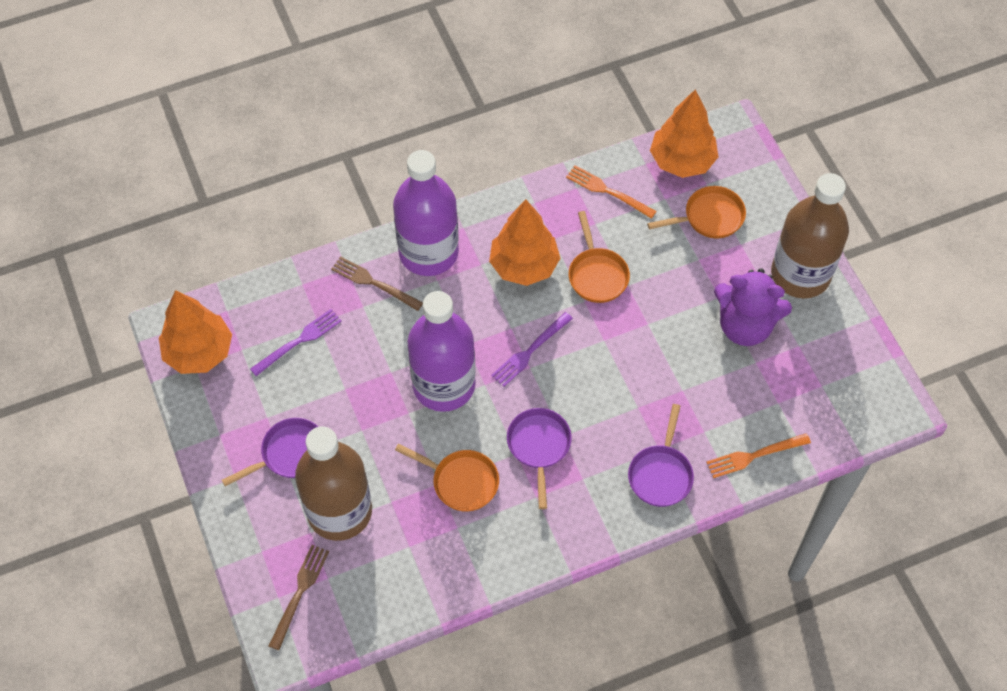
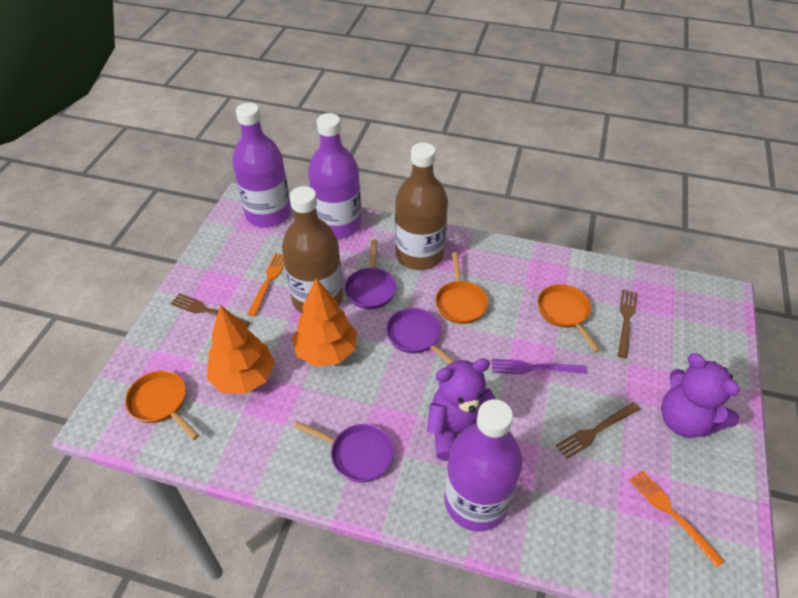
brown fork: 2 -> 3
orange tree: 3 -> 2
purple bottle: 2 -> 3
purple fork: 2 -> 1
purple teddy bear: 1 -> 2

